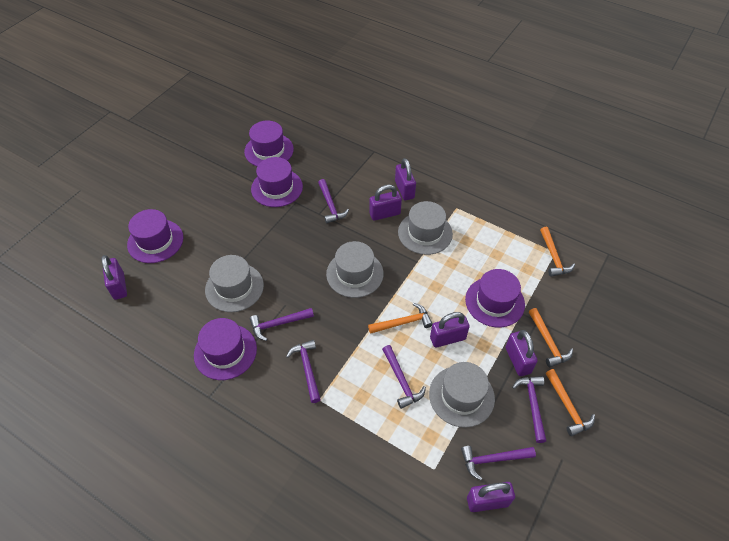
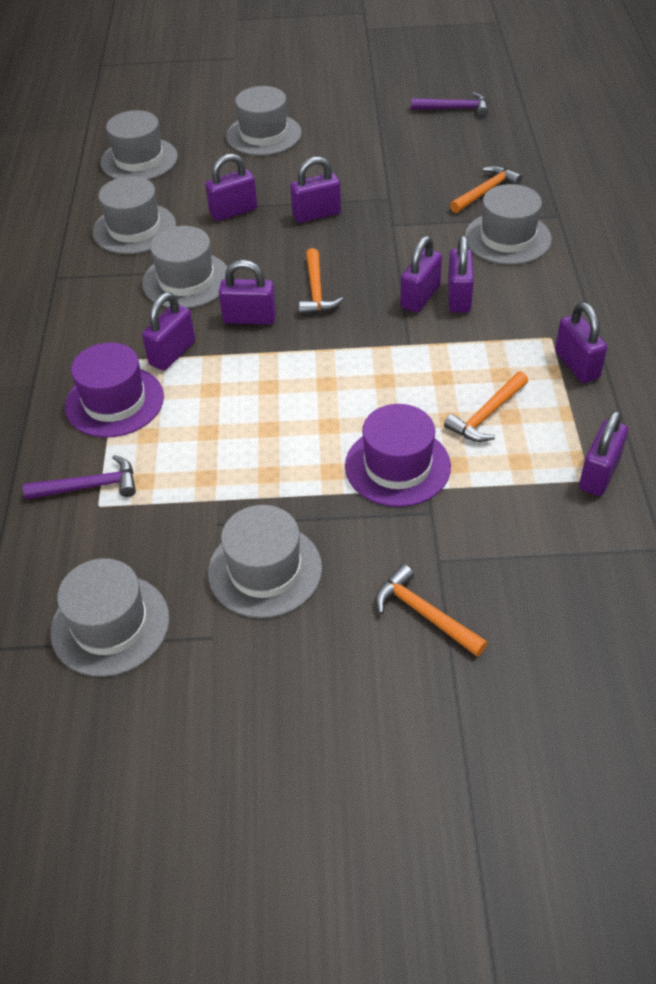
grey hat: 4 -> 7
purple hammer: 6 -> 2
purple hat: 5 -> 2
purple padlock: 6 -> 8

